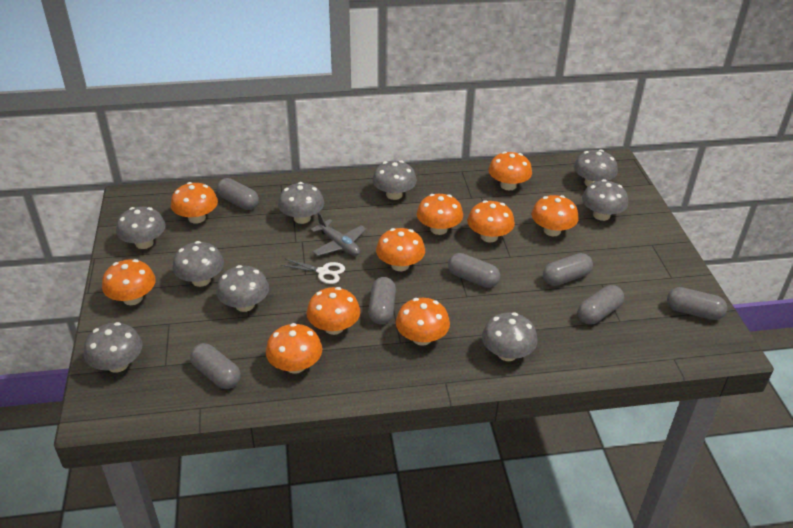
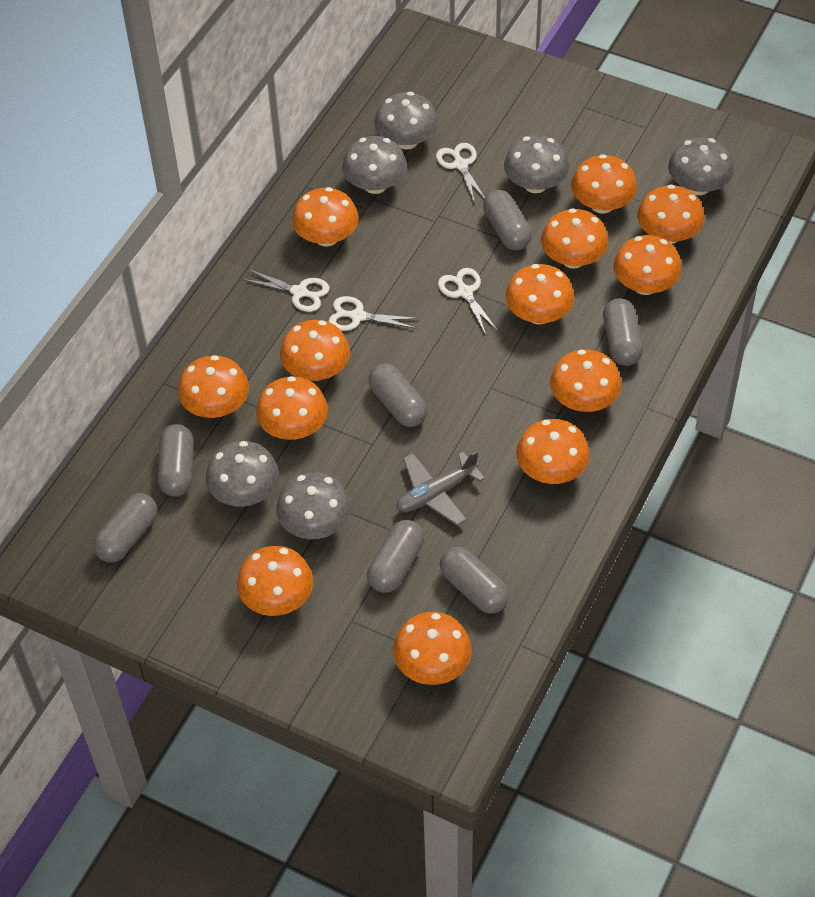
grey mushroom: 9 -> 6
orange mushroom: 10 -> 13
white scissors: 1 -> 4

